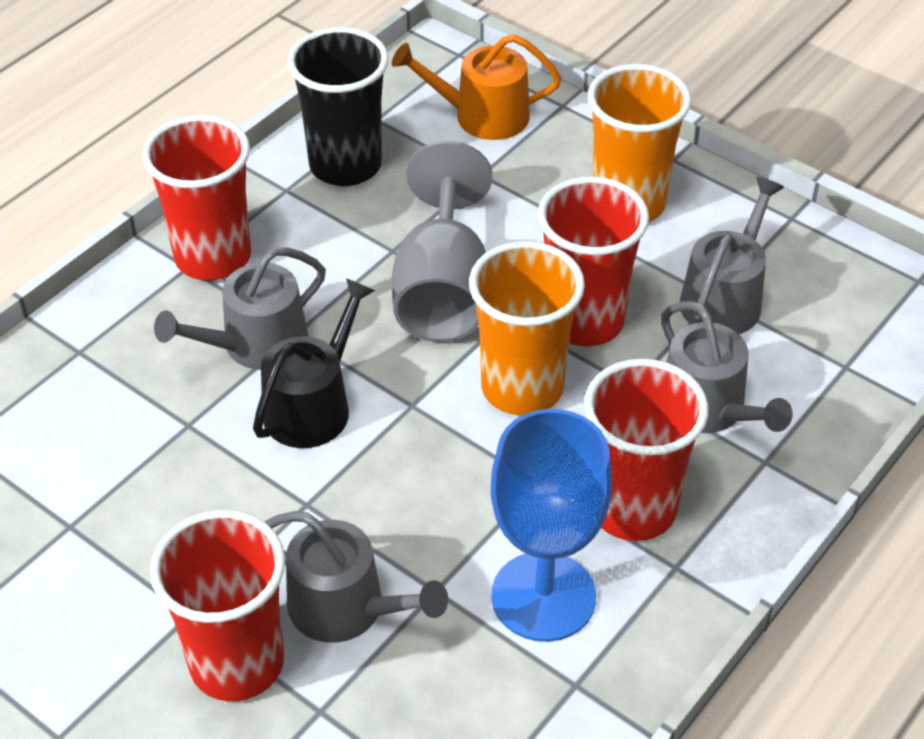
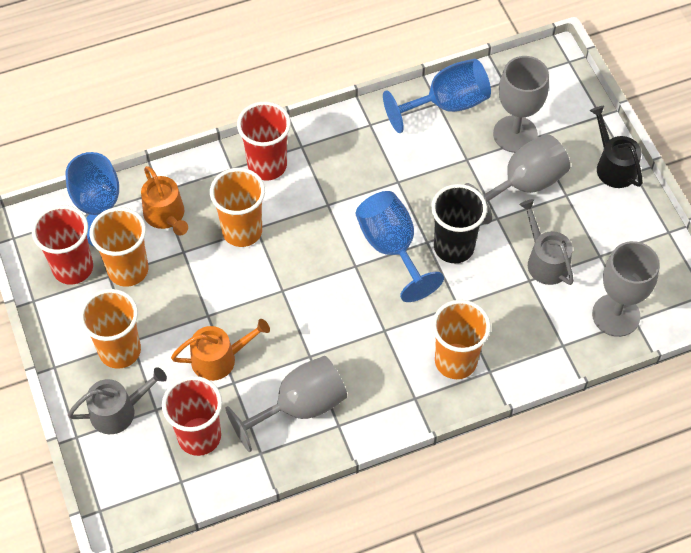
blue goblet: 1 -> 3
grey goblet: 1 -> 4
grey watering can: 4 -> 2
orange cup: 2 -> 4
orange watering can: 1 -> 2
red cup: 4 -> 3

